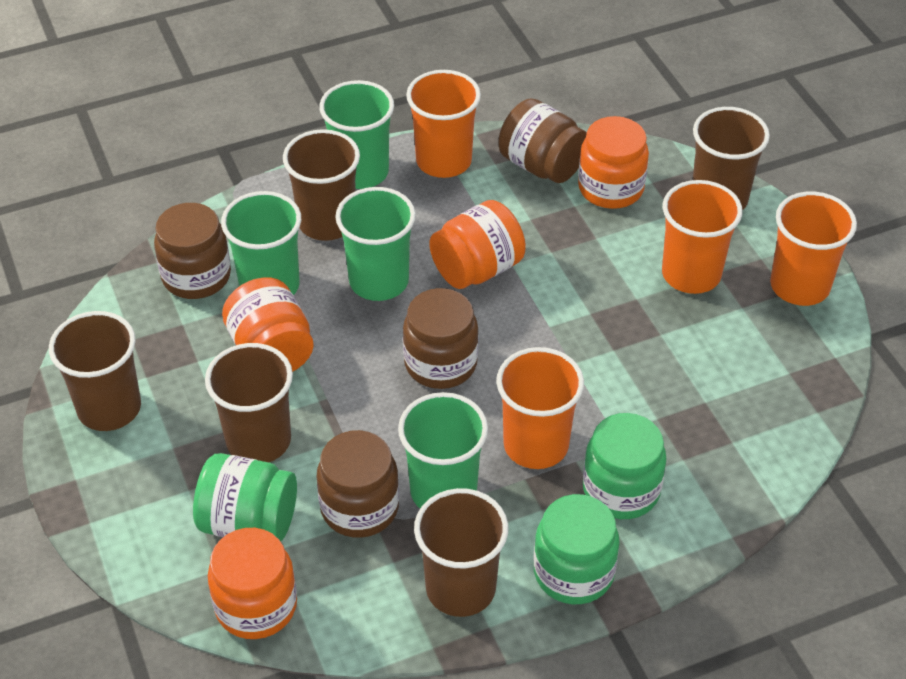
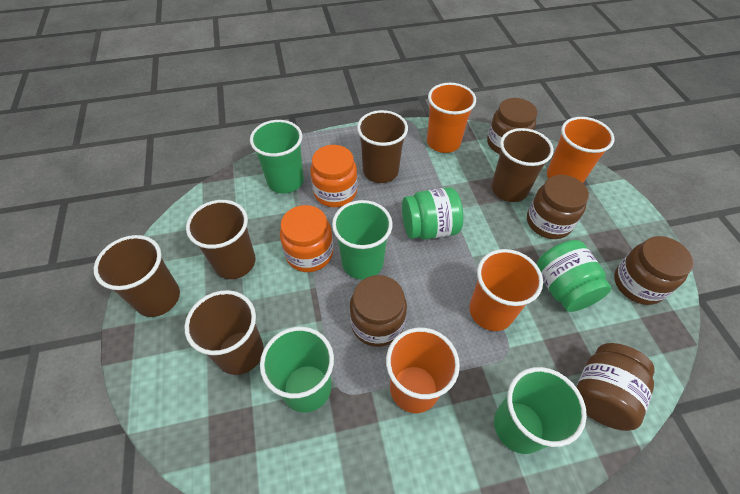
brown jar: 4 -> 5
green jar: 3 -> 2
orange jar: 4 -> 2

